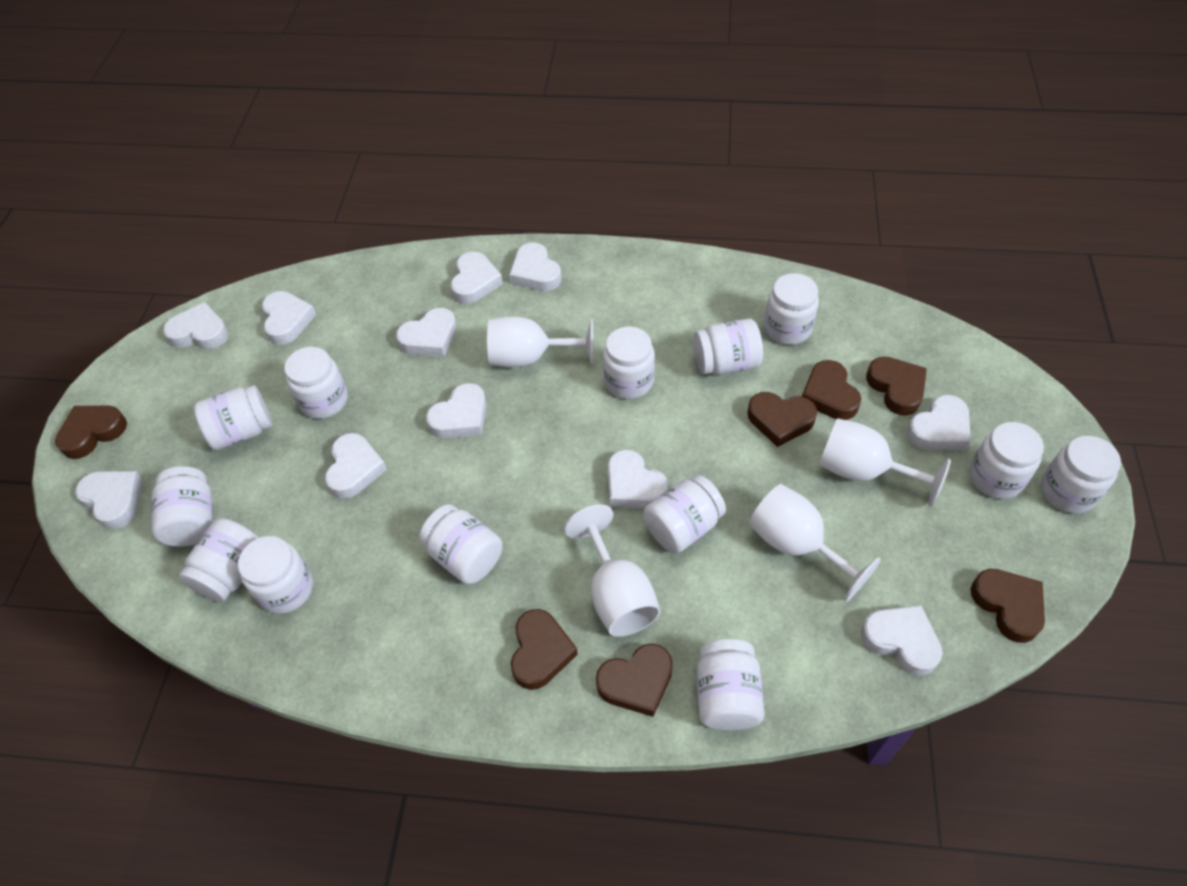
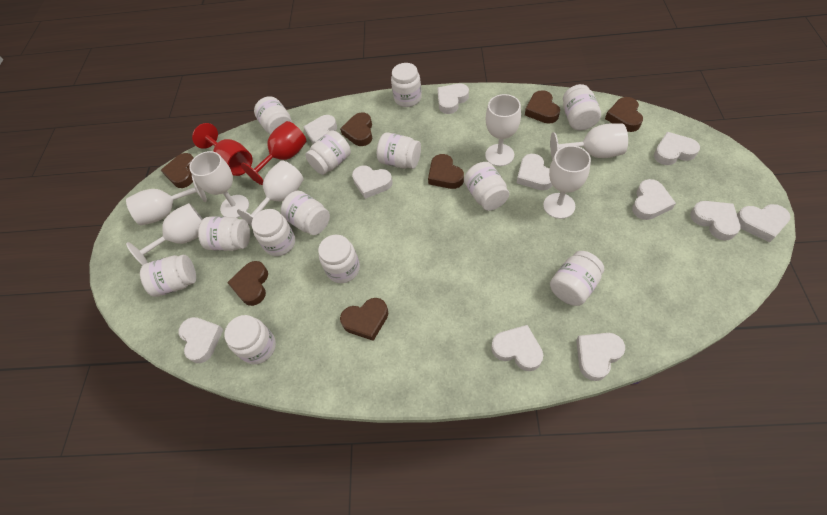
red goblet: 0 -> 2
white goblet: 4 -> 7

